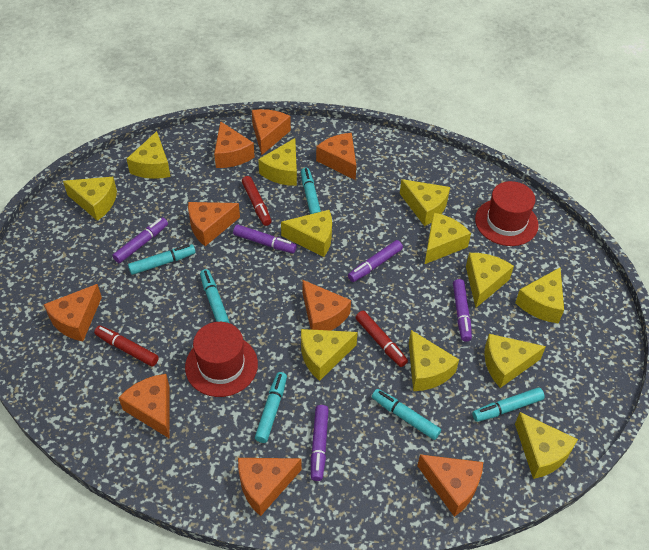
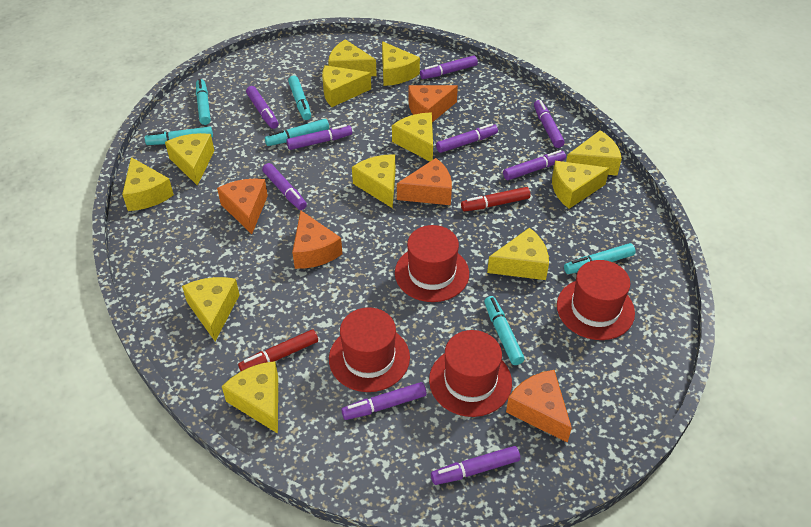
orange cheese: 9 -> 5
purple marker: 5 -> 9
red hat: 2 -> 4
red marker: 3 -> 2

